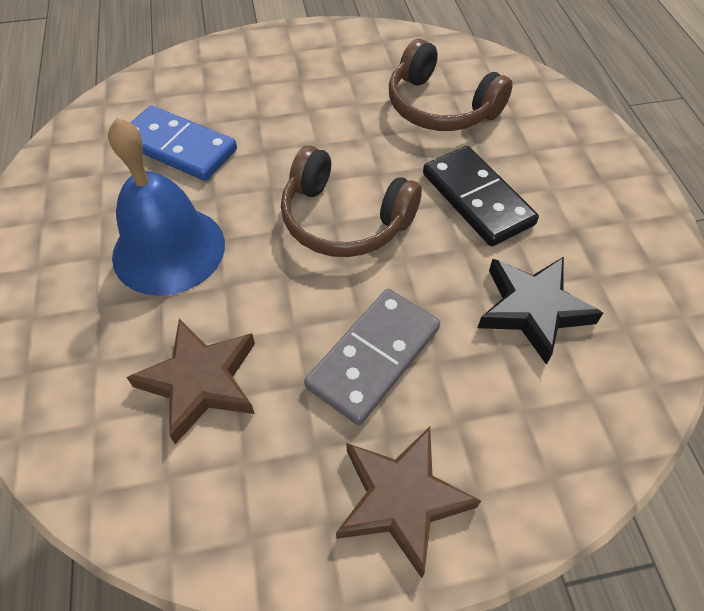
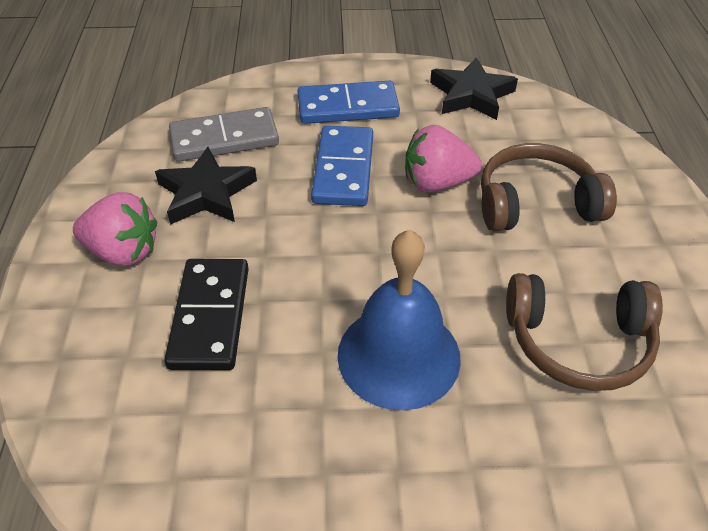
black star: 1 -> 2
blue domino: 1 -> 2
brown star: 2 -> 0
pink strawberry: 0 -> 2

